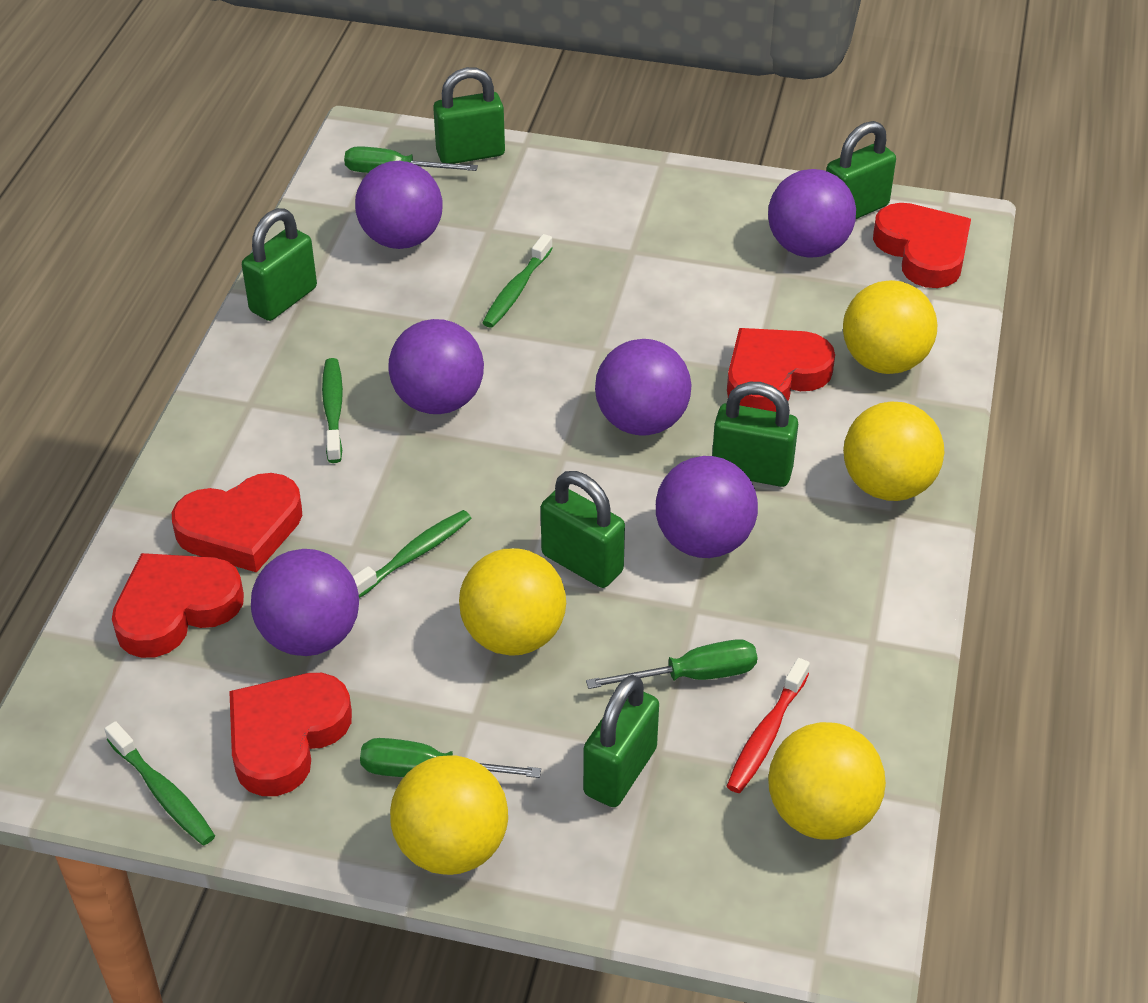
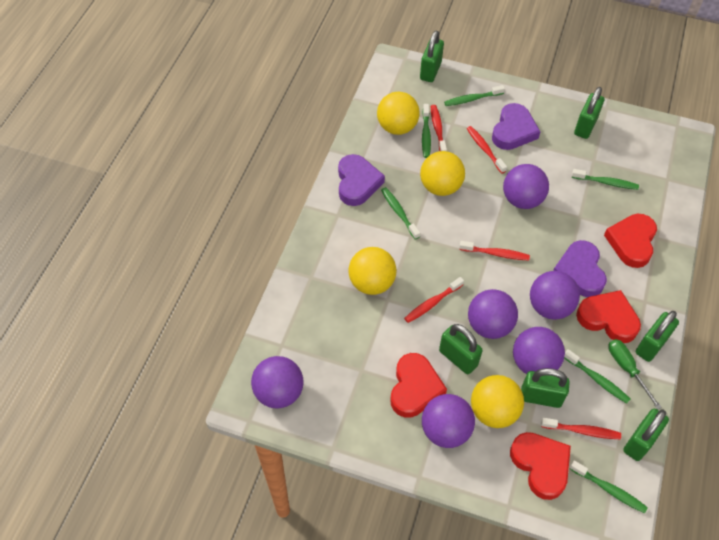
green screwdriver: 3 -> 1
green toothbrush: 4 -> 6
purple heart: 0 -> 3
red heart: 5 -> 4
red toothbrush: 1 -> 5
yellow ball: 5 -> 4

